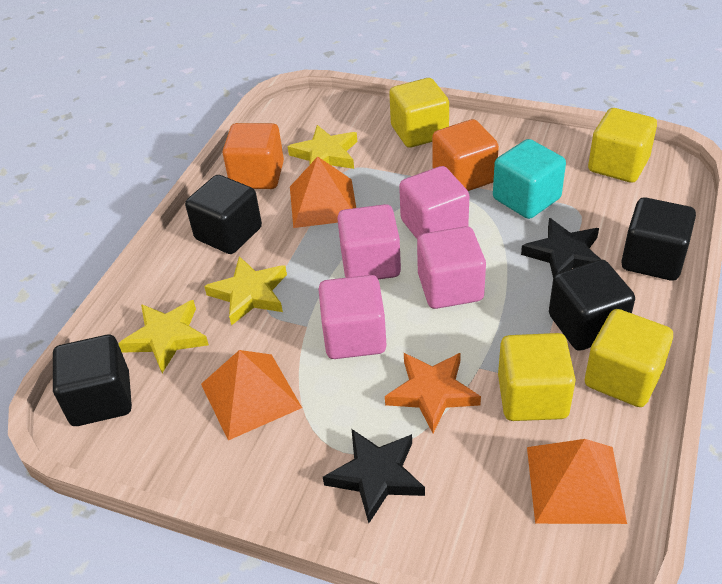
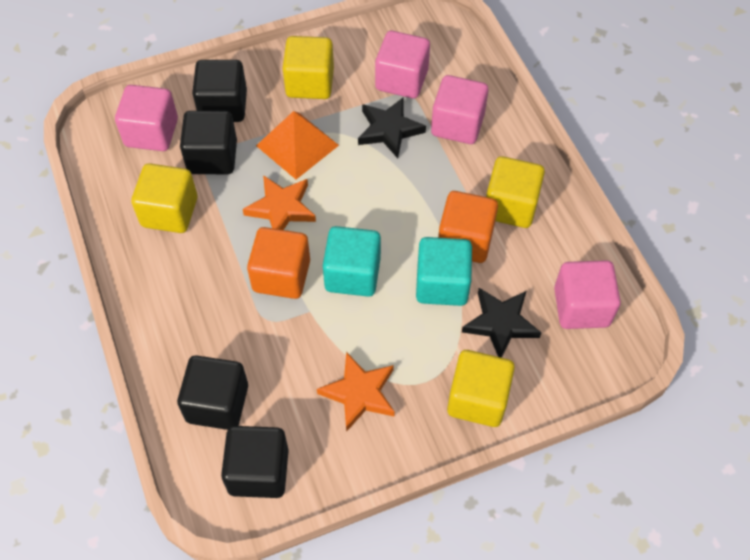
orange pyramid: 3 -> 1
orange star: 1 -> 2
turquoise cube: 1 -> 2
yellow star: 3 -> 0

